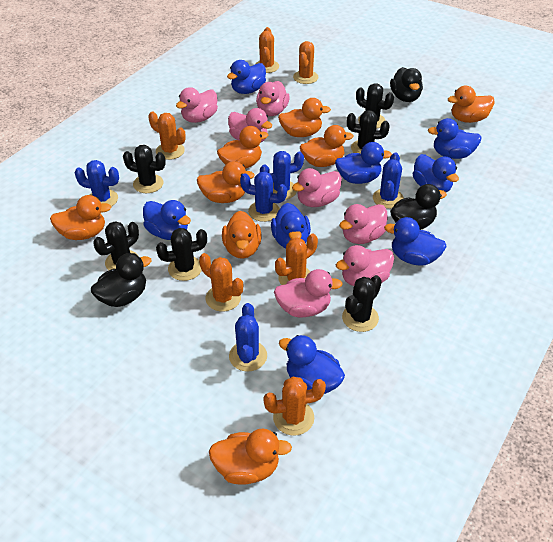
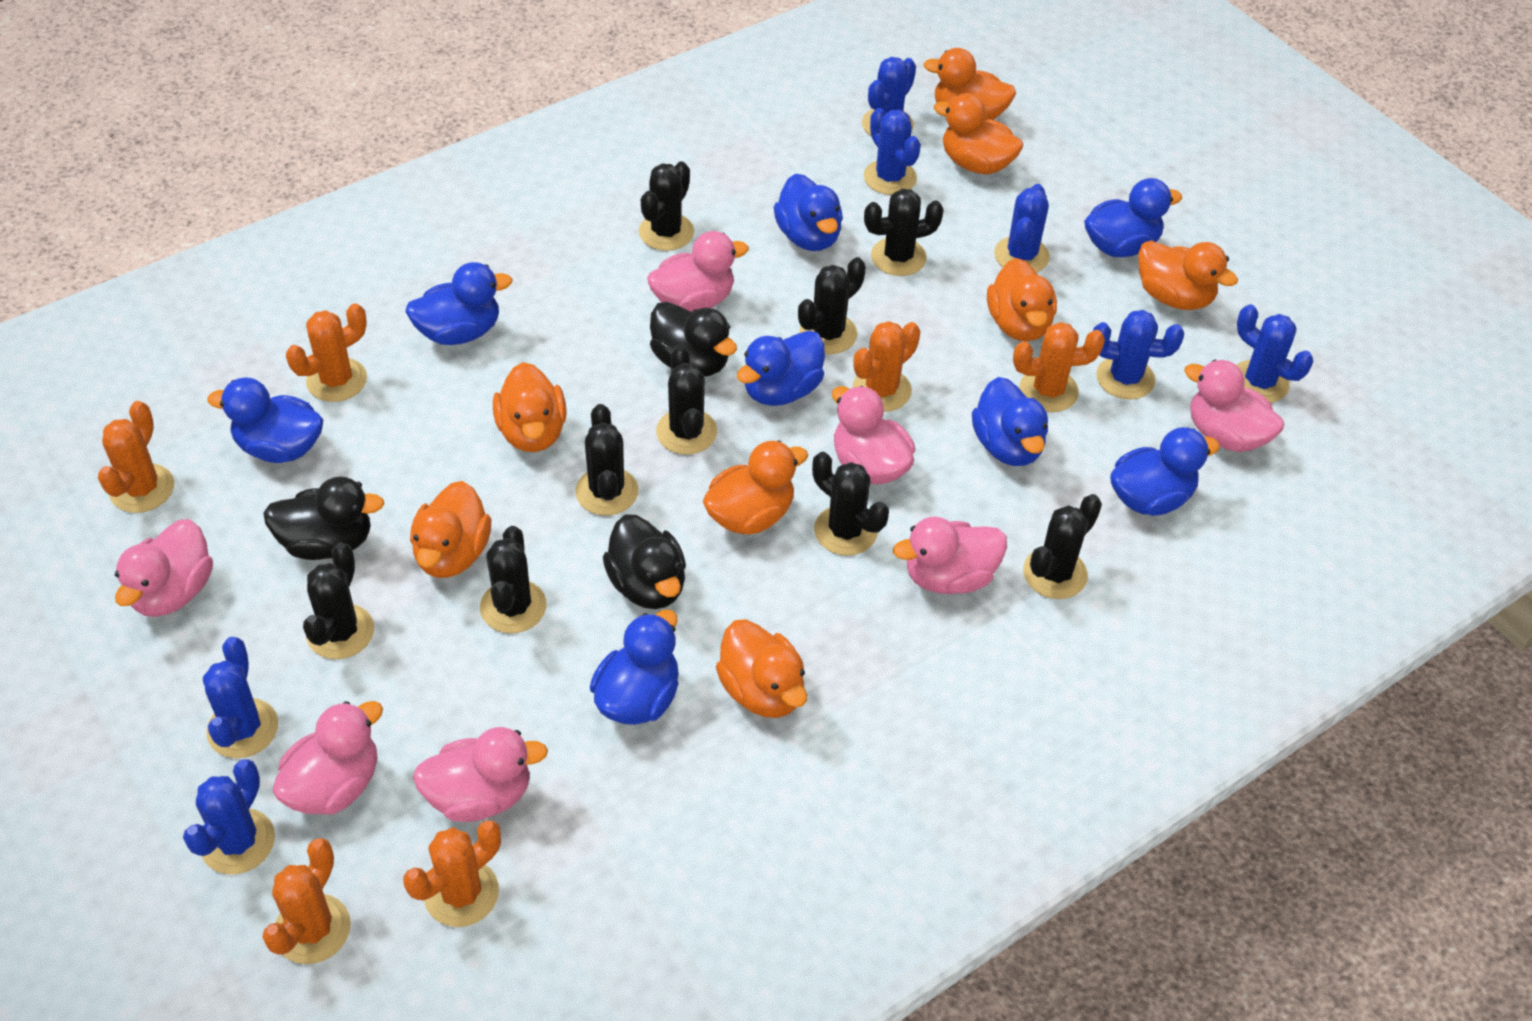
black cactus: 6 -> 9
blue cactus: 5 -> 7

